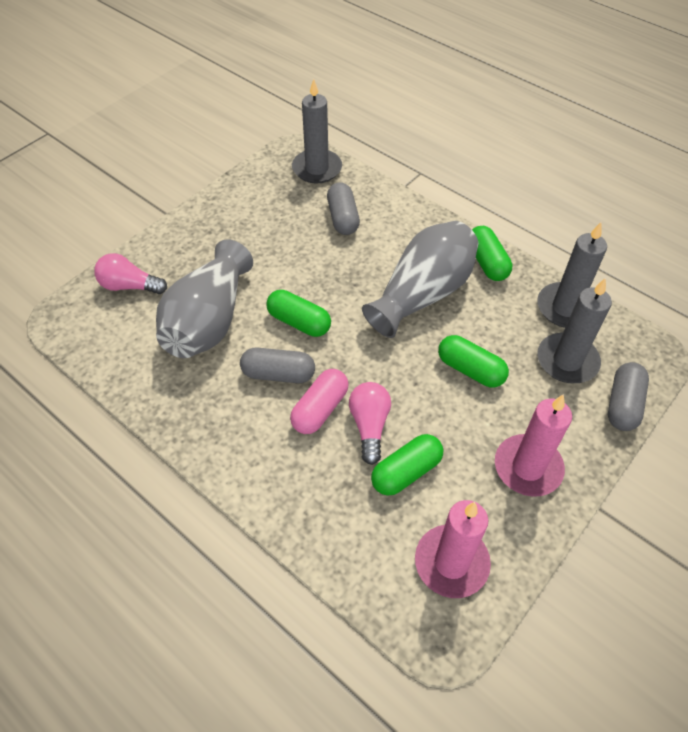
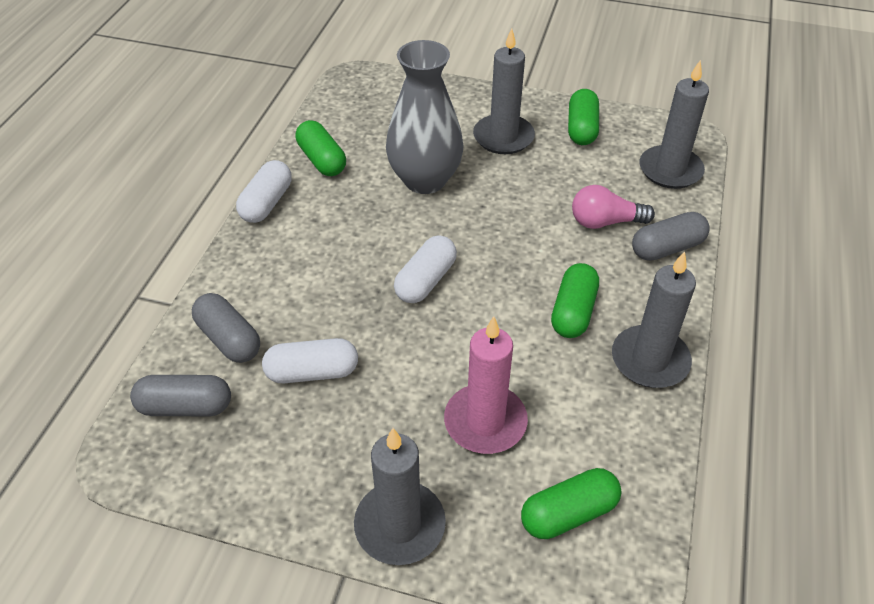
grey candle: 3 -> 4
grey vase: 2 -> 1
pink candle: 2 -> 1
pink capsule: 1 -> 0
pink light bulb: 2 -> 1
white capsule: 0 -> 3

